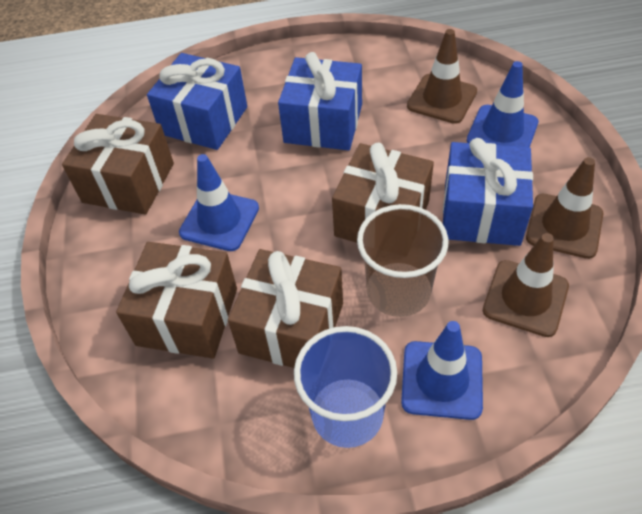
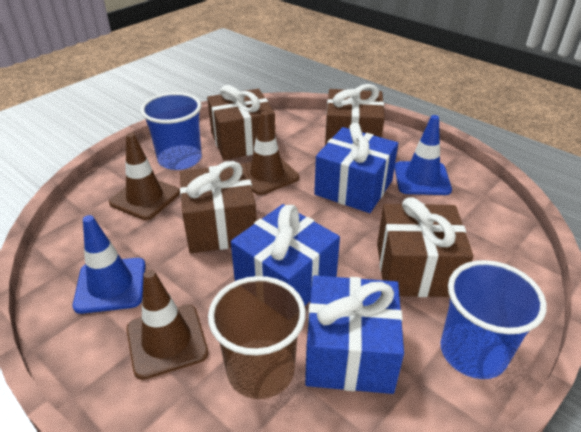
blue cup: 1 -> 2
blue traffic cone: 3 -> 2

